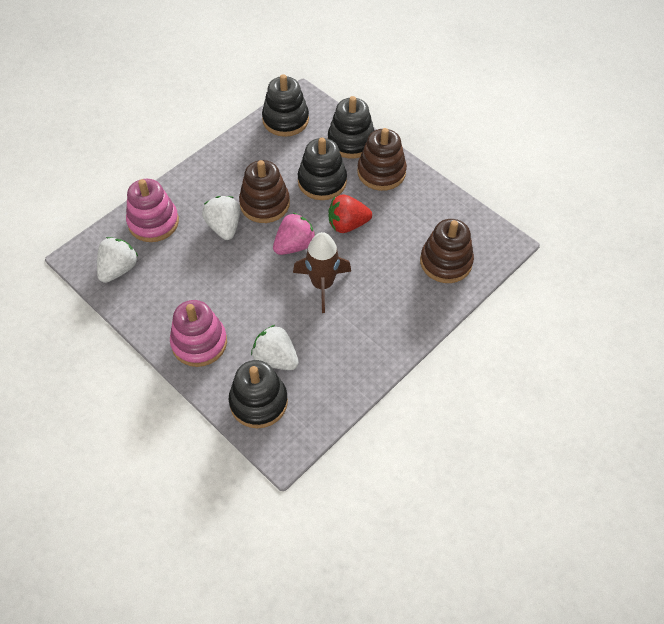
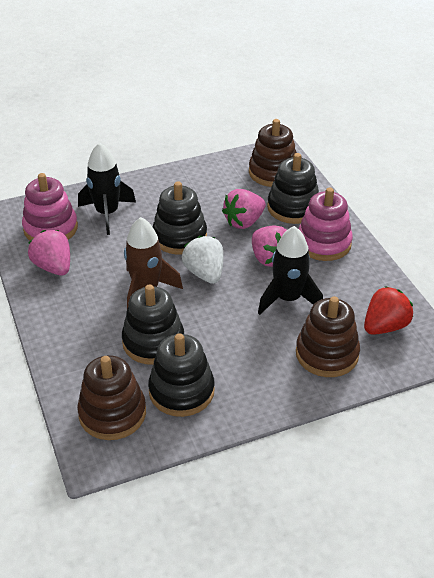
black rocket: 0 -> 2
pink strawberry: 1 -> 3
white strawberry: 3 -> 1

